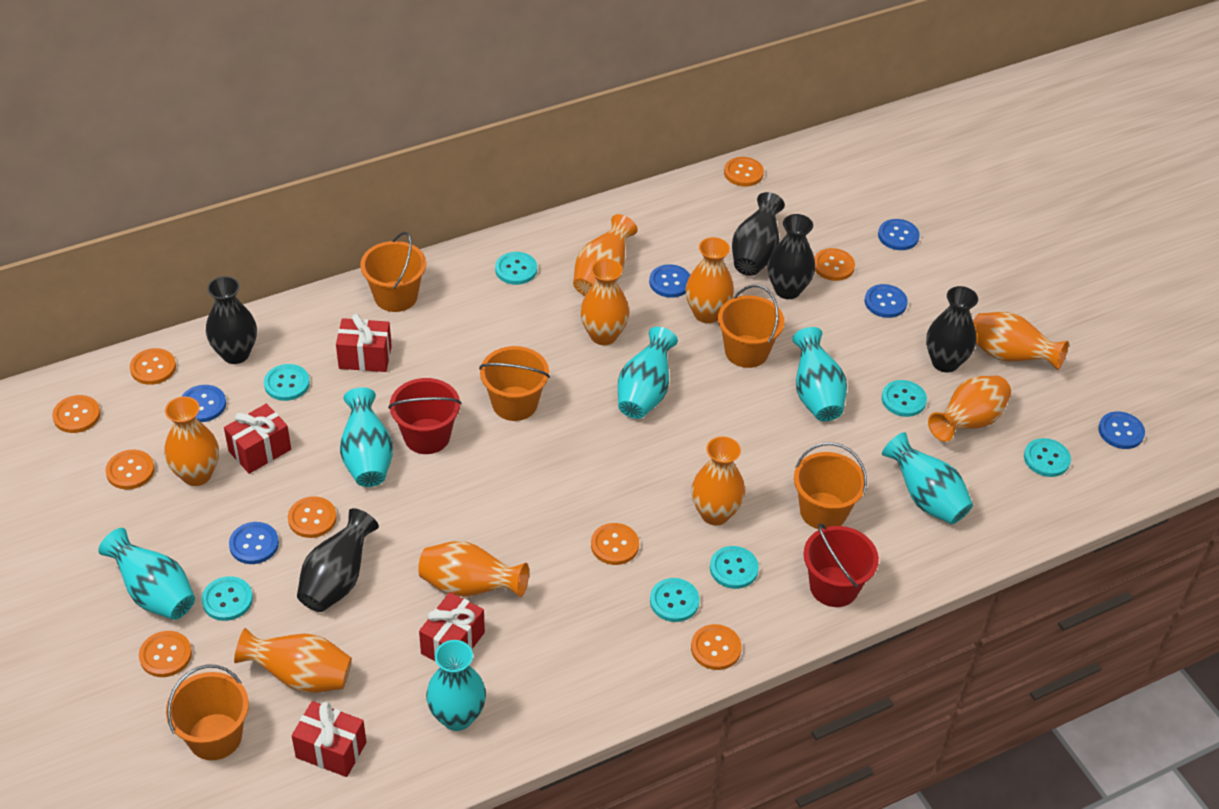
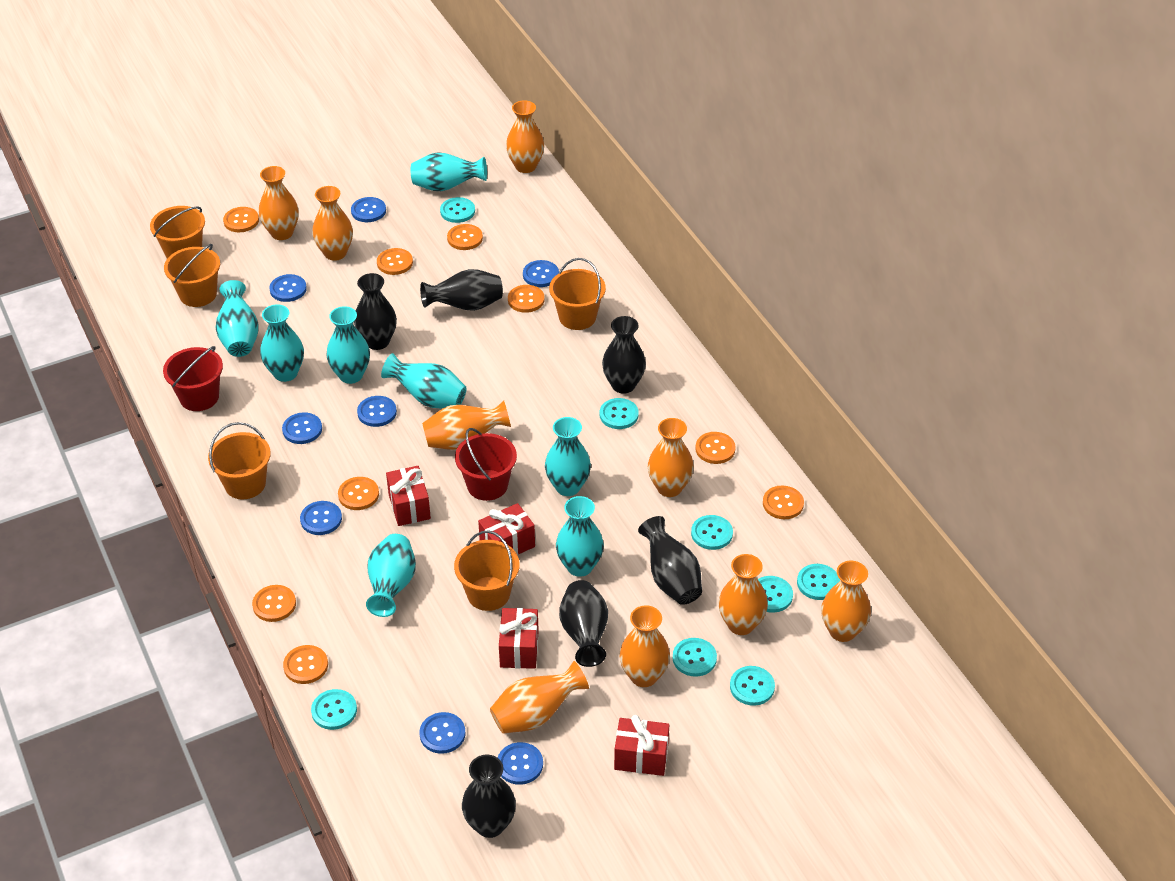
black vase: 5 -> 6
blue button: 6 -> 8
turquoise button: 7 -> 8
turquoise vase: 6 -> 8

